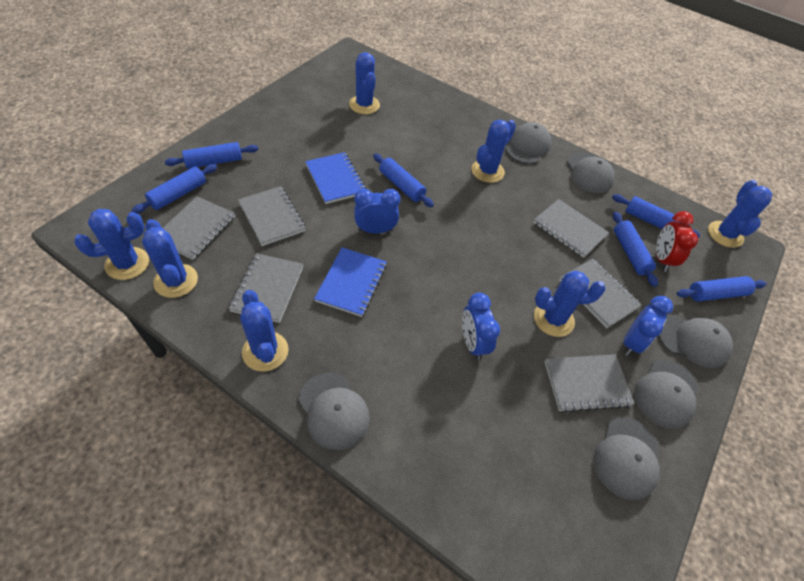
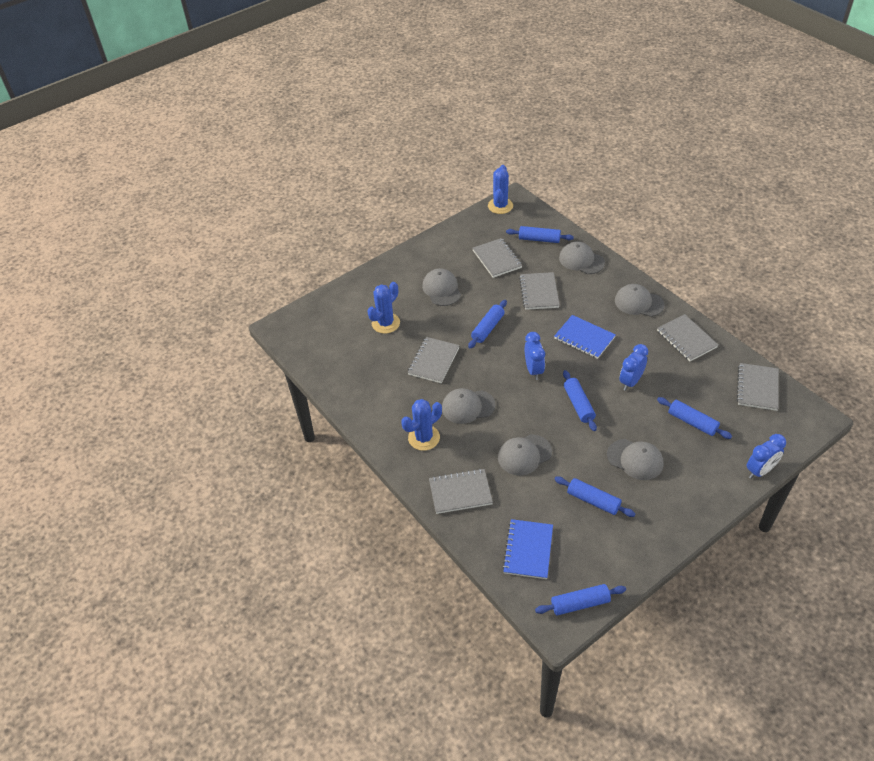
blue cactus: 7 -> 3
red clock: 1 -> 0

